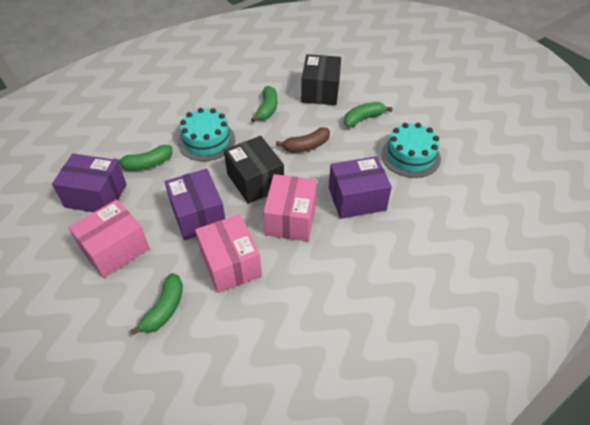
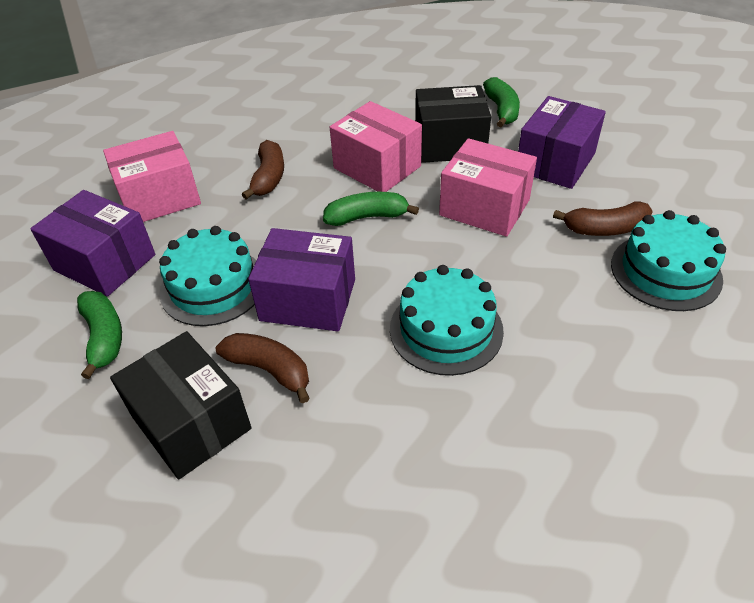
brown banana: 1 -> 3
green banana: 4 -> 3
turquoise cake: 2 -> 3

